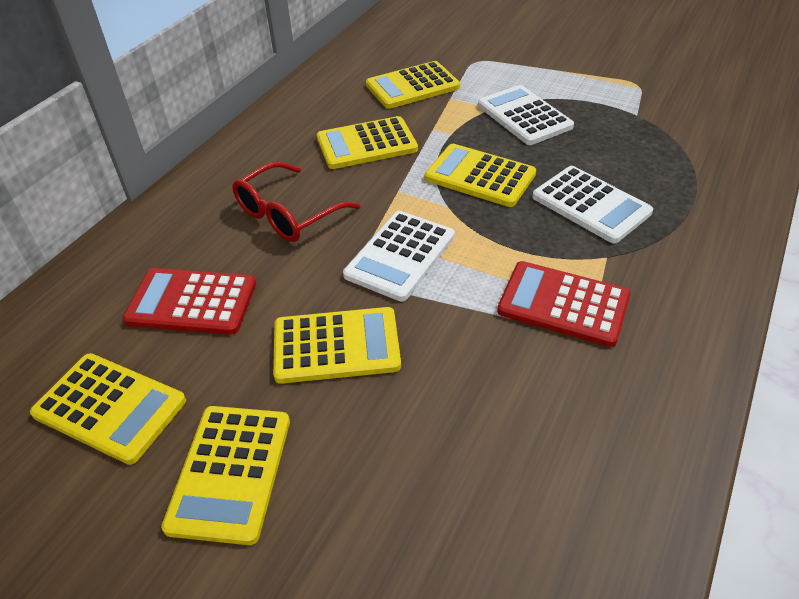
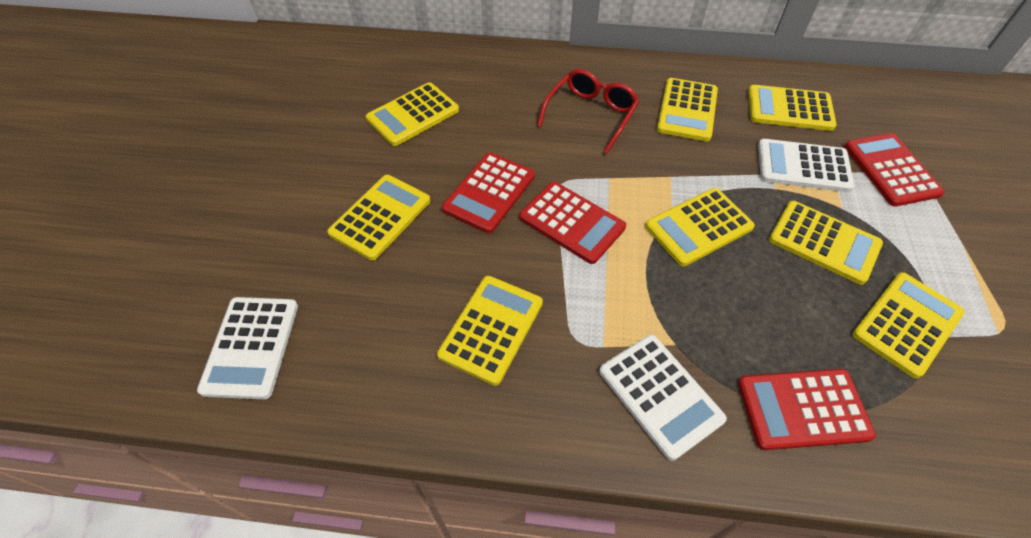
red calculator: 2 -> 4
yellow calculator: 6 -> 8

